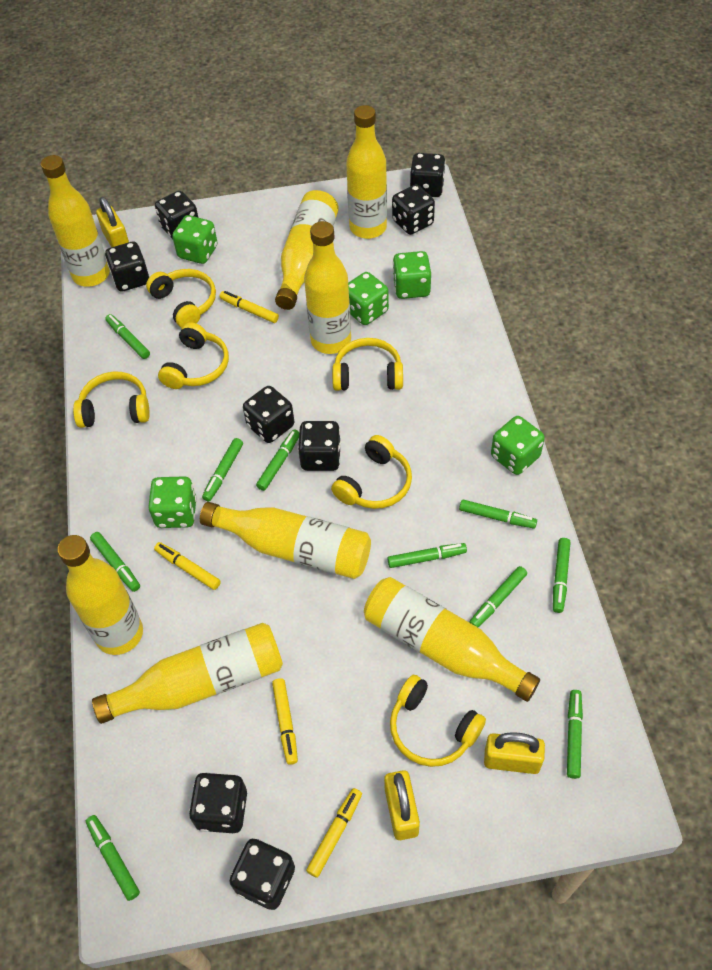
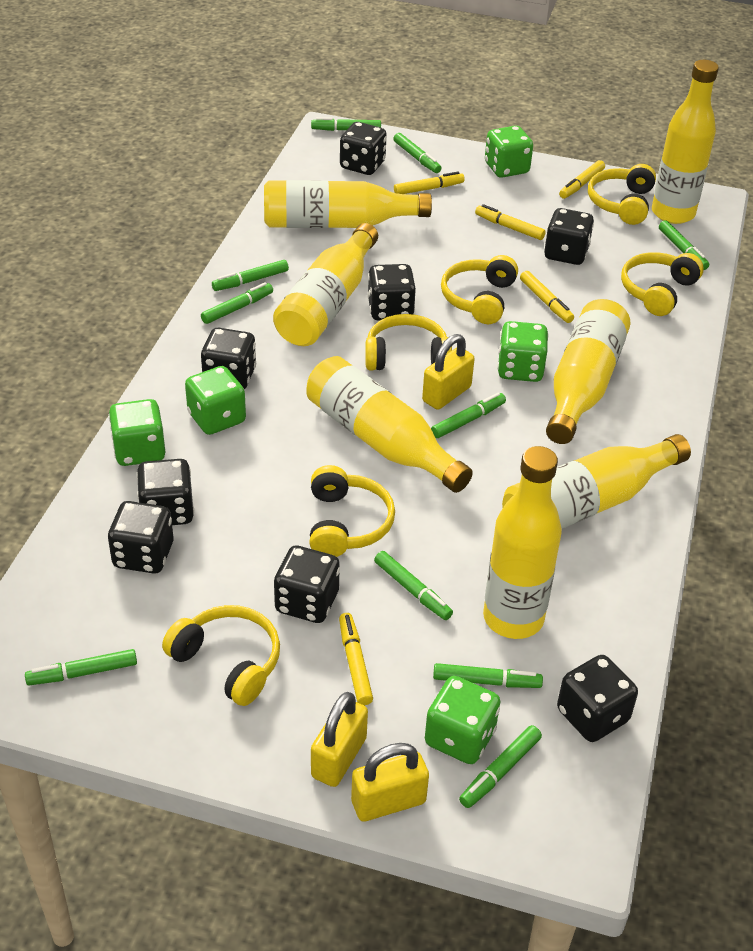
yellow bottle: 8 -> 7
yellow marker: 4 -> 5

